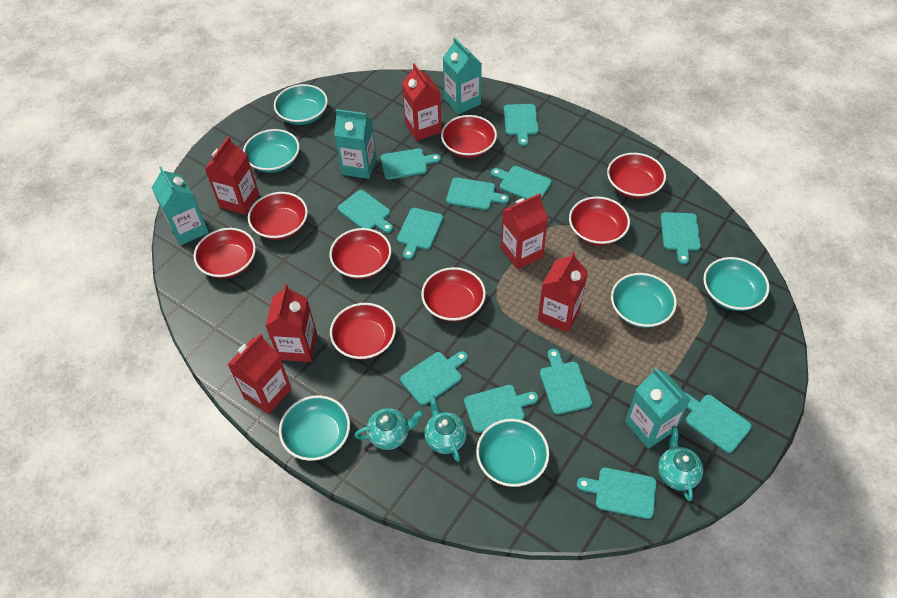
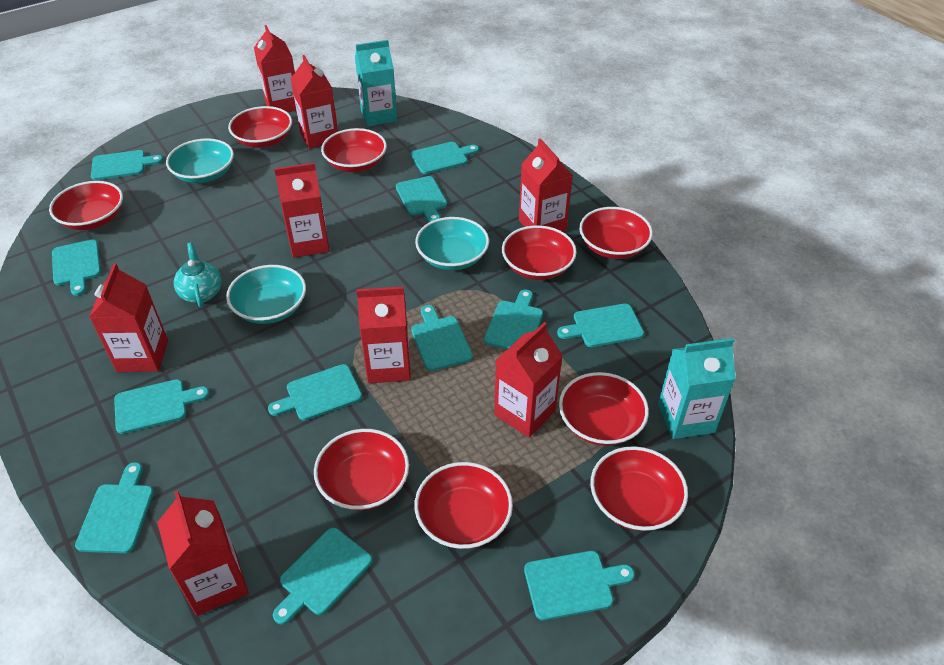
red bowl: 8 -> 9
red carton: 6 -> 8
turquoise bowl: 6 -> 3
turquoise carton: 4 -> 2
turquoise teapot: 3 -> 1

